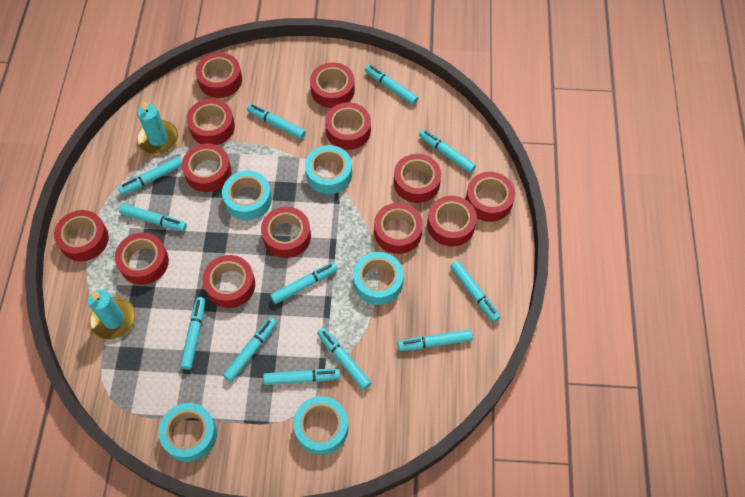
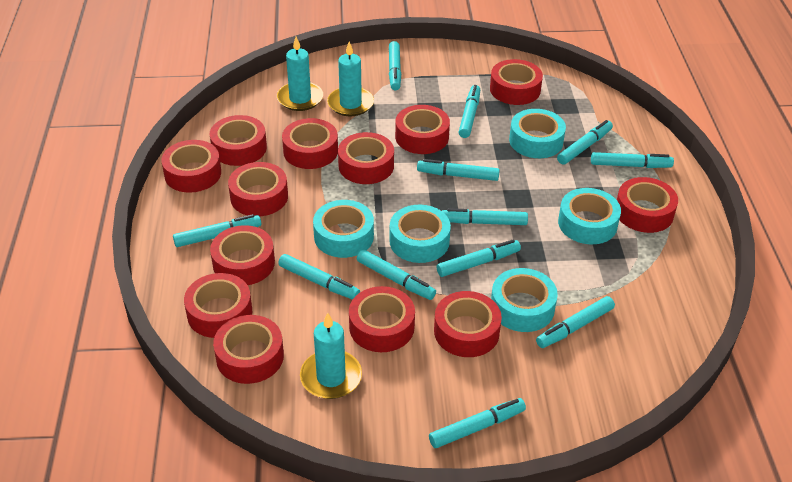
turquoise candle: 2 -> 3

